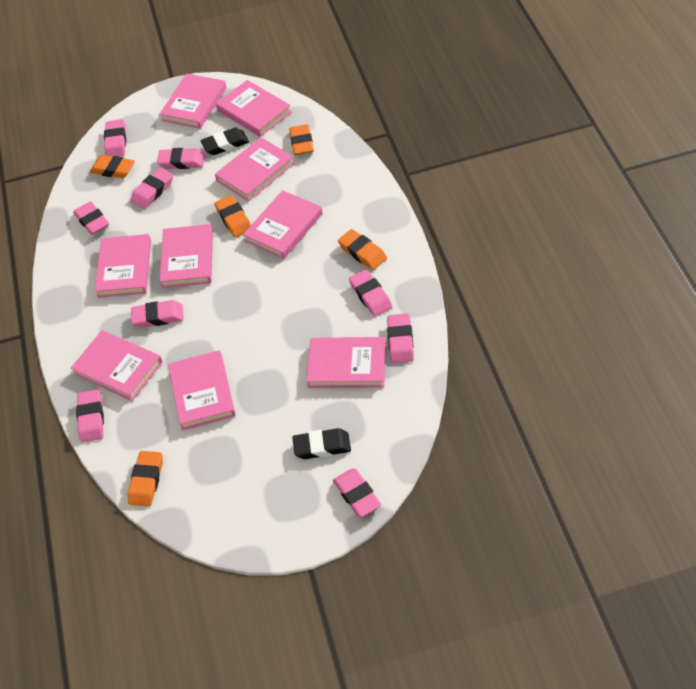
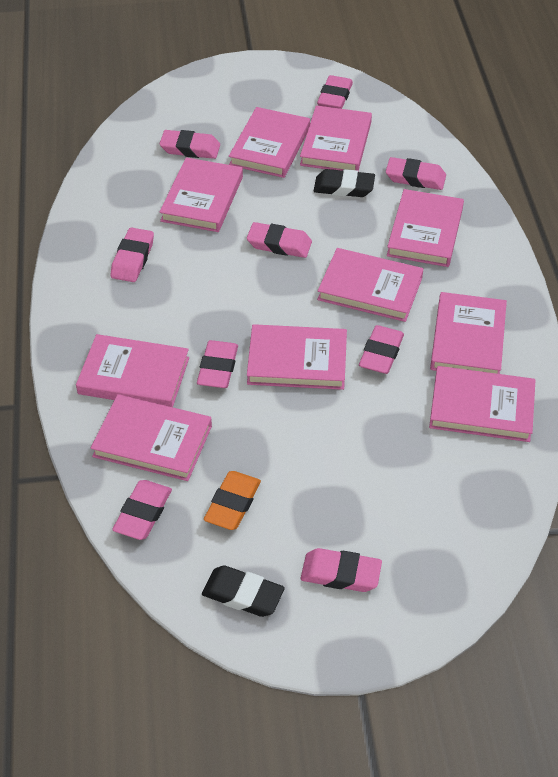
orange eraser: 5 -> 1
pink book: 9 -> 10

